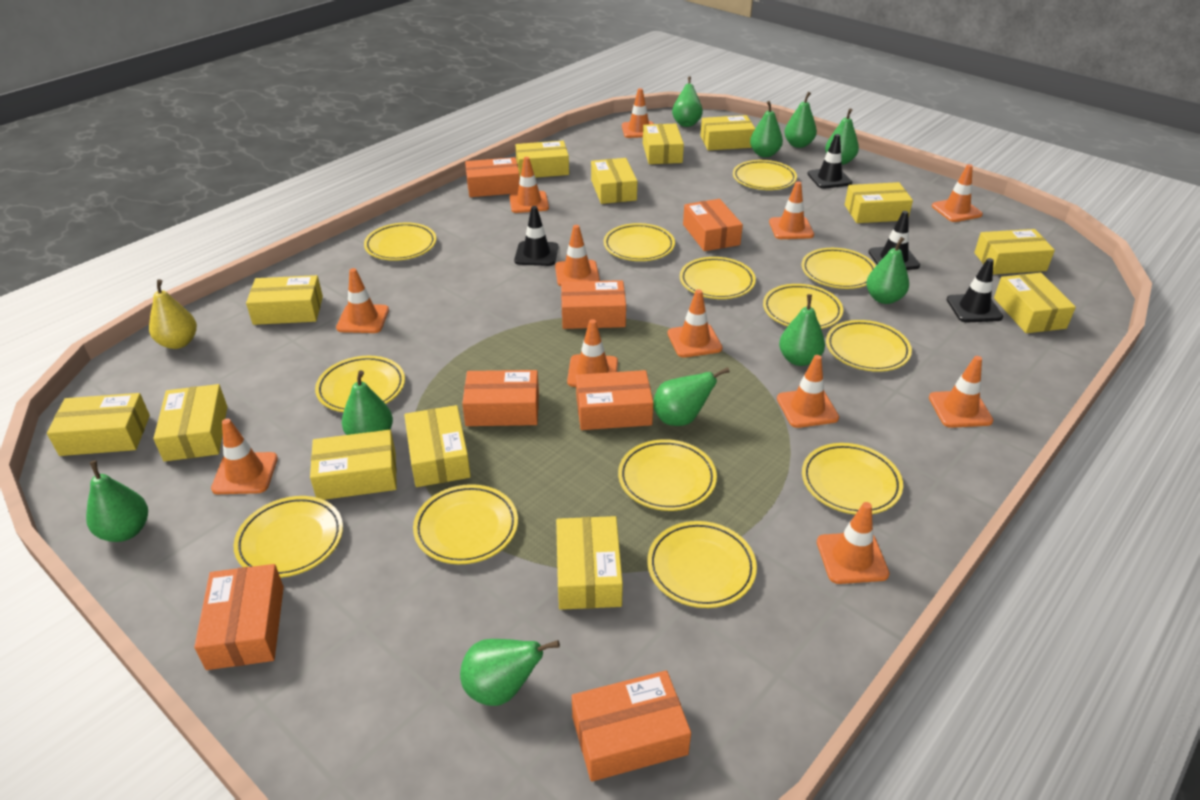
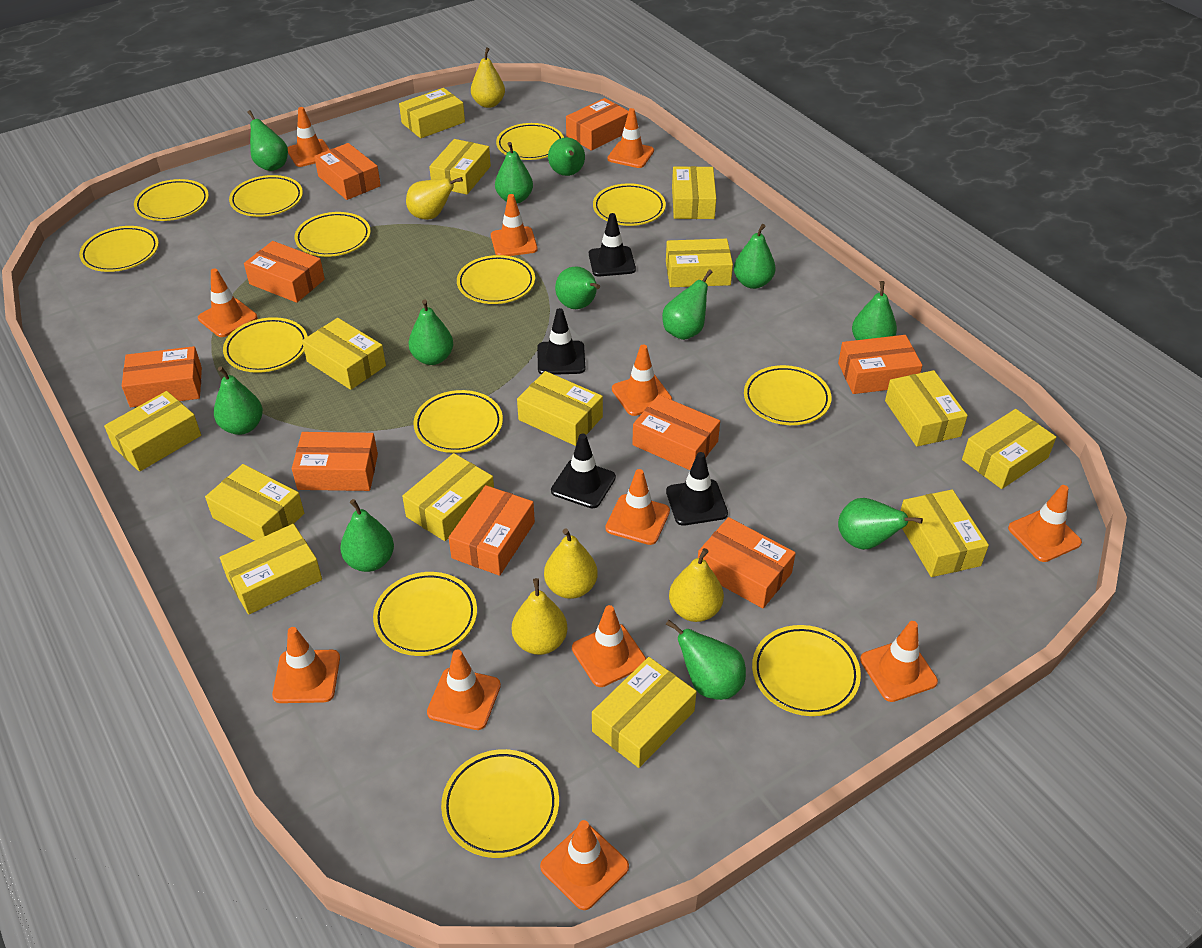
green pear: 10 -> 12
orange box: 7 -> 9
yellow box: 13 -> 14
yellow pear: 1 -> 5

